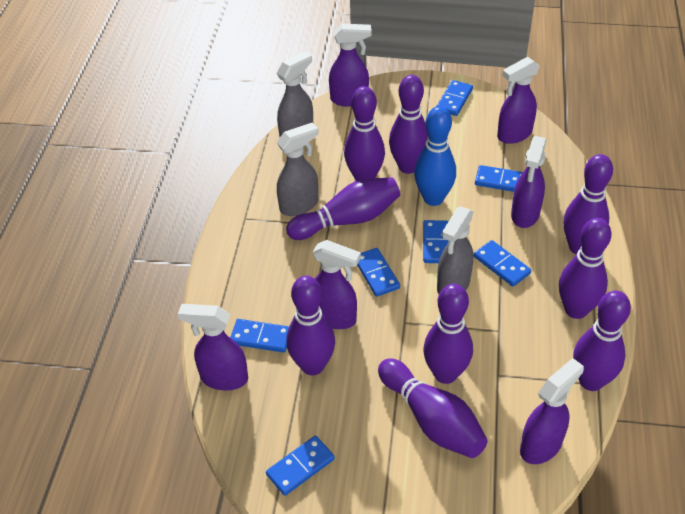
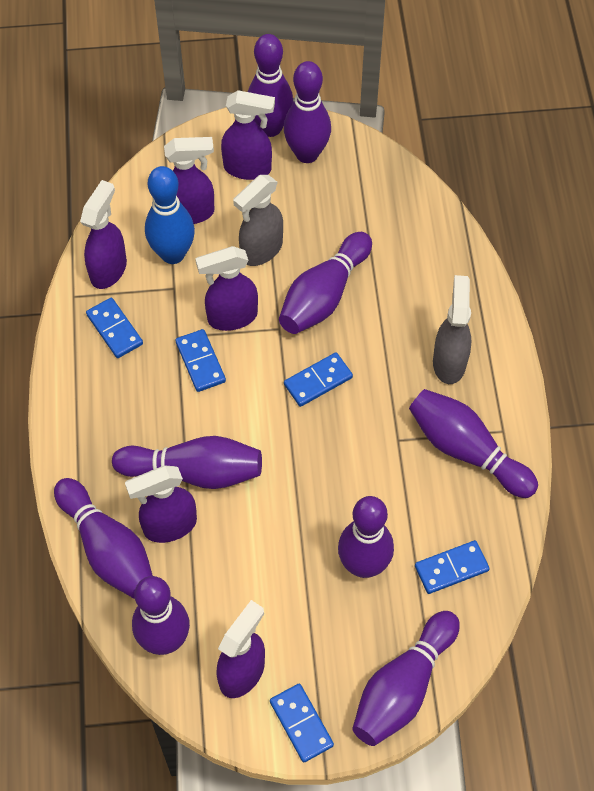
blue domino: 7 -> 5
grey spray bottle: 3 -> 2

